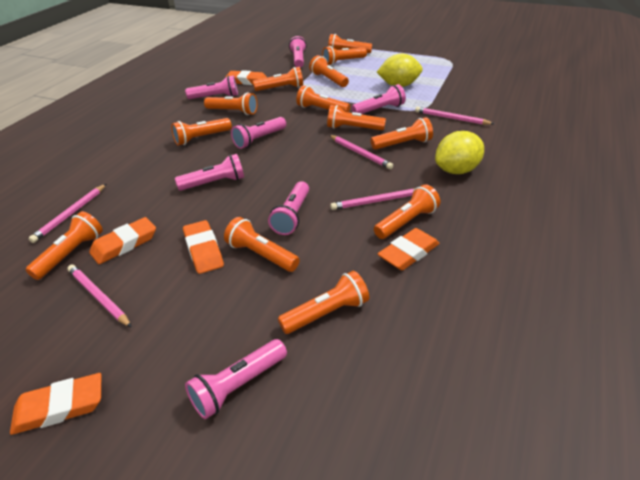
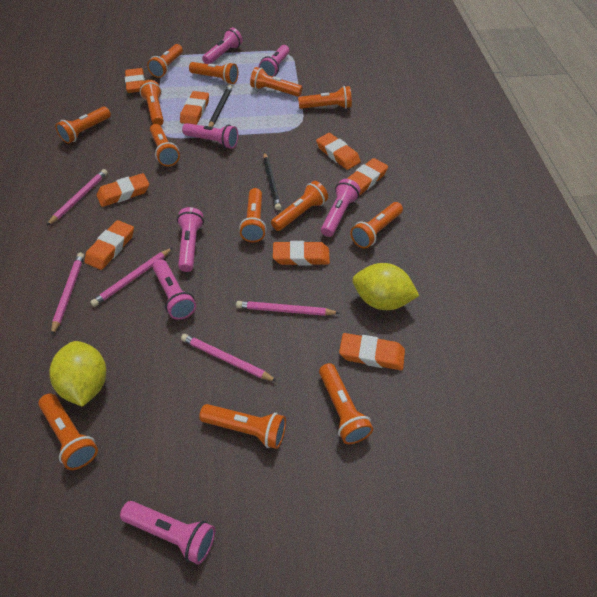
black pencil: 0 -> 2
orange eraser: 5 -> 8

